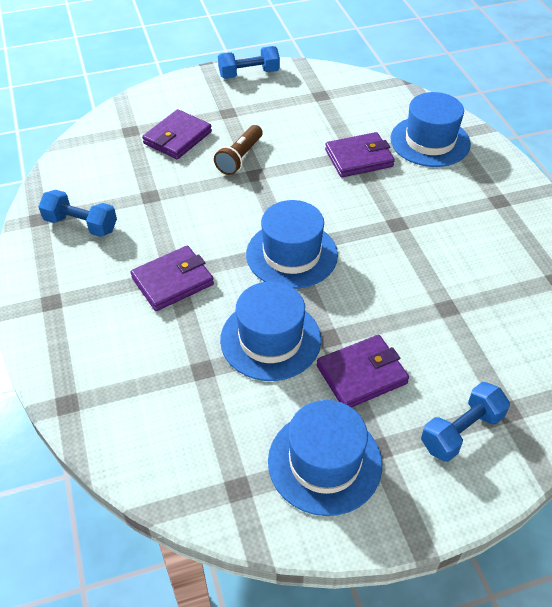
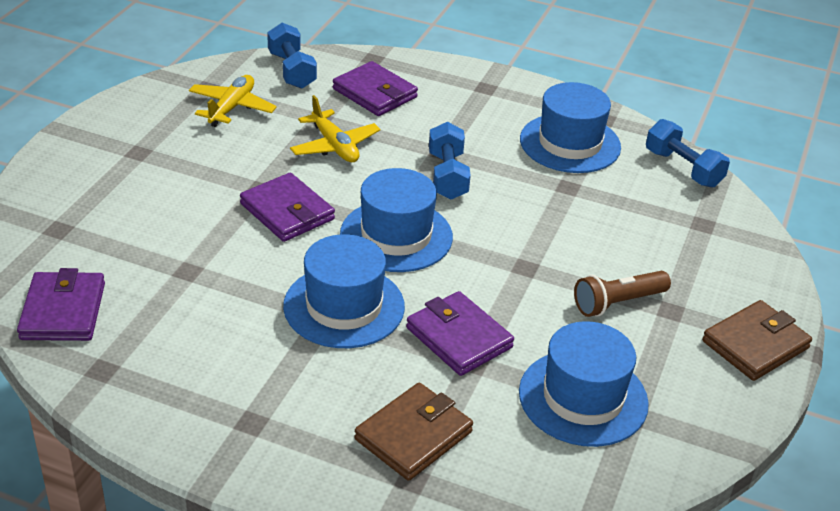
brown wallet: 0 -> 2
yellow plane: 0 -> 2

